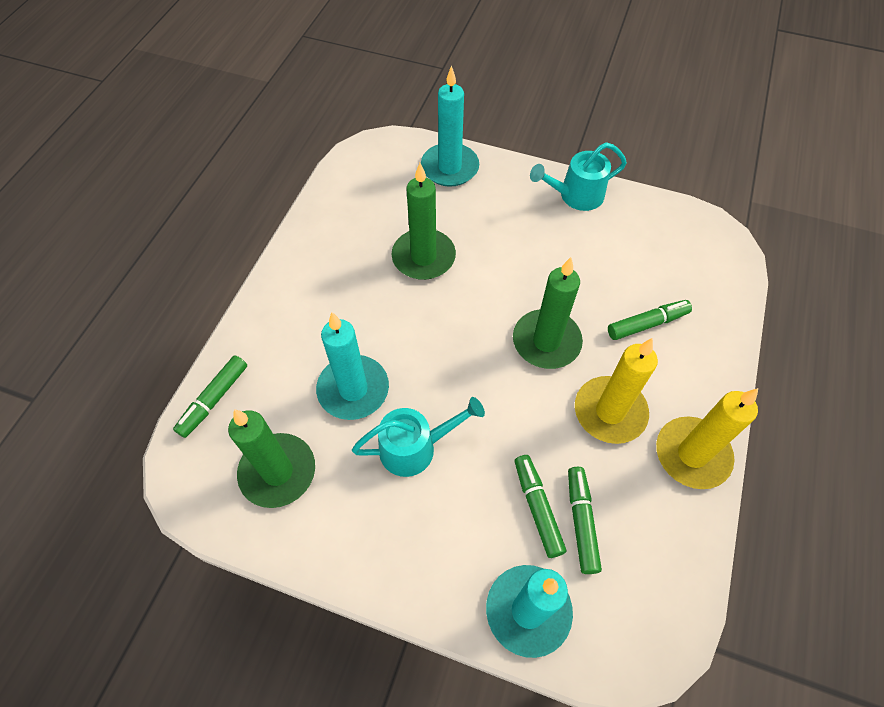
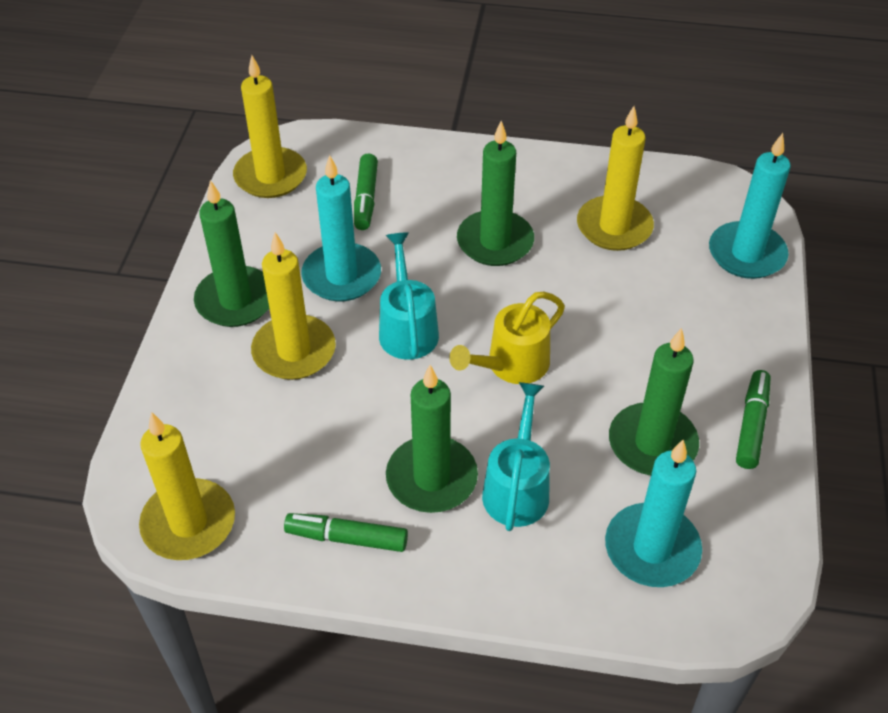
green candle: 3 -> 4
green marker: 4 -> 3
yellow candle: 2 -> 4
yellow watering can: 0 -> 1

